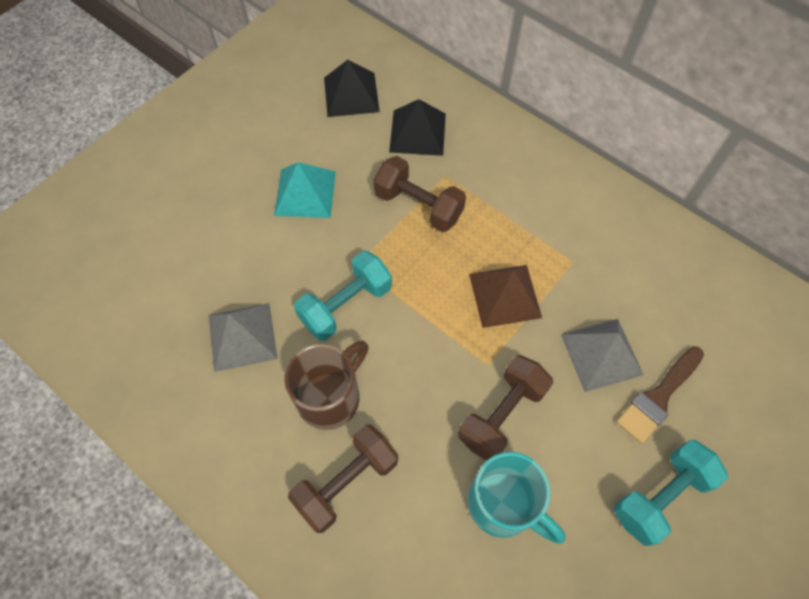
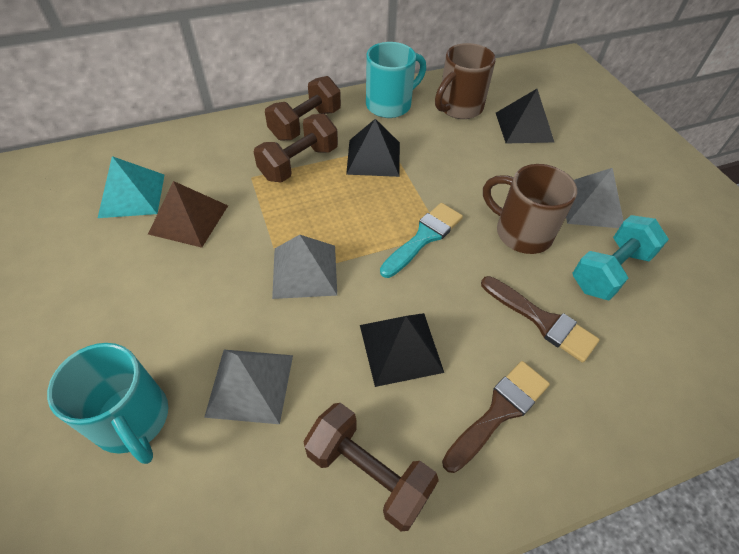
black pyramid: 2 -> 3
brown brush: 1 -> 2
brown mug: 1 -> 2
grey pyramid: 2 -> 3
turquoise brush: 0 -> 1
turquoise dumbbell: 2 -> 1
turquoise mug: 1 -> 2

